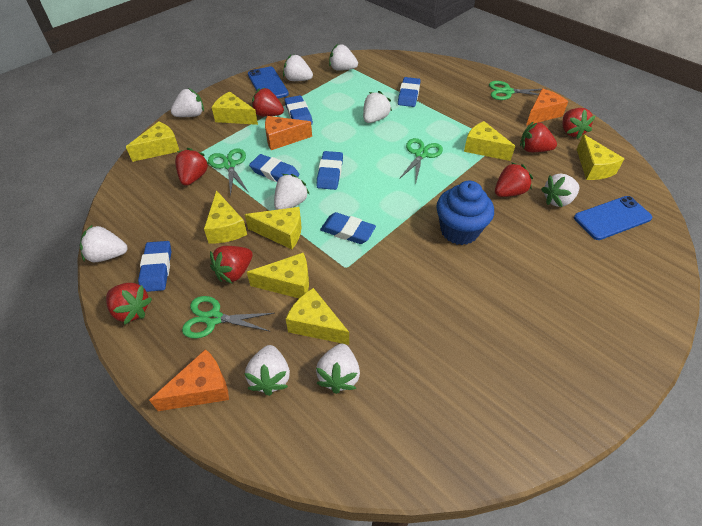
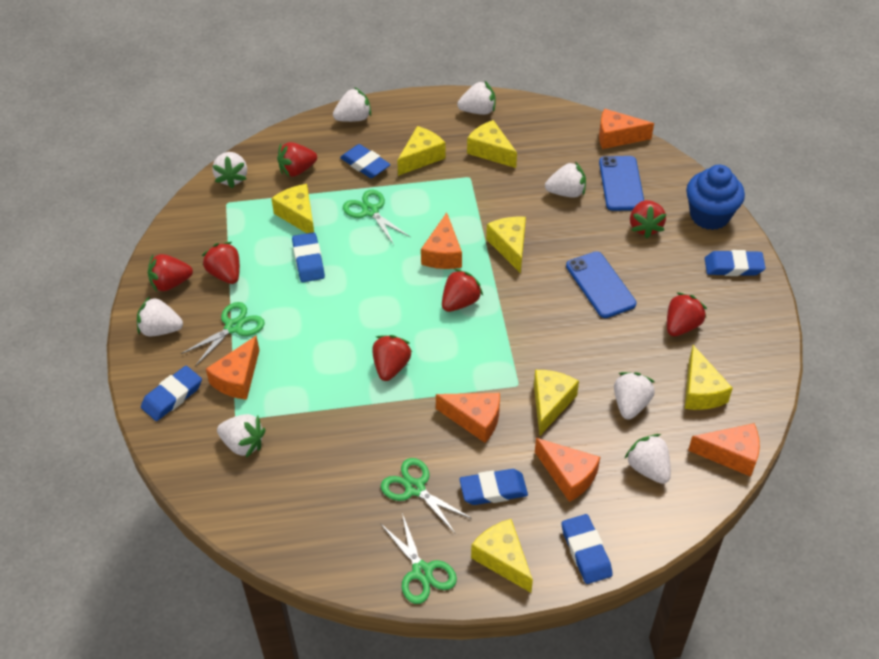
orange cheese: 3 -> 6
white strawberry: 9 -> 8
yellow cheese: 8 -> 7

